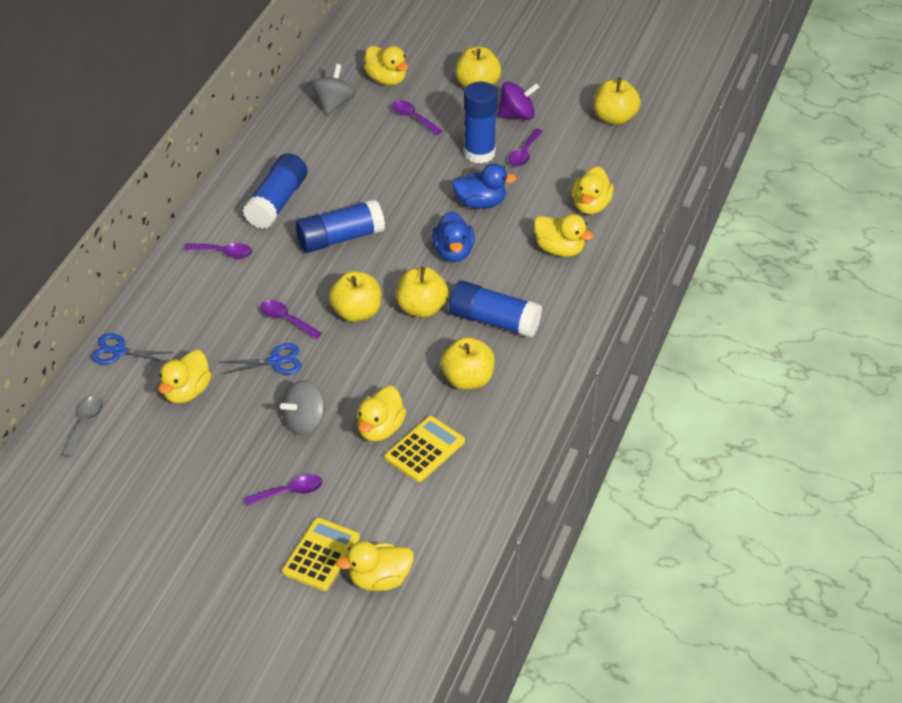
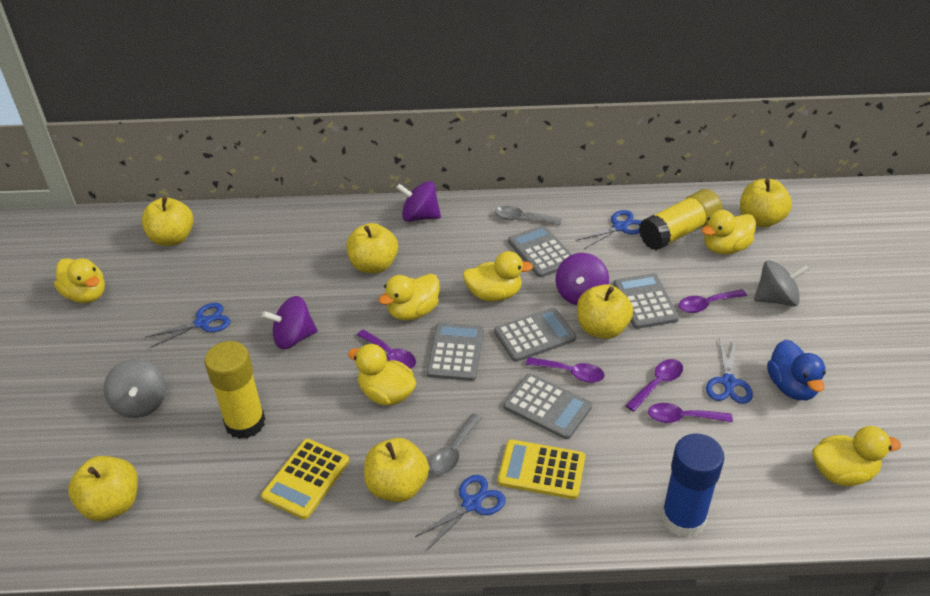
blue duck: 2 -> 1
blue glue stick: 4 -> 1
blue scissors: 2 -> 4
grey calculator: 0 -> 5
grey spoon: 1 -> 2
purple spinning top: 1 -> 3
yellow apple: 5 -> 6
yellow glue stick: 0 -> 2

